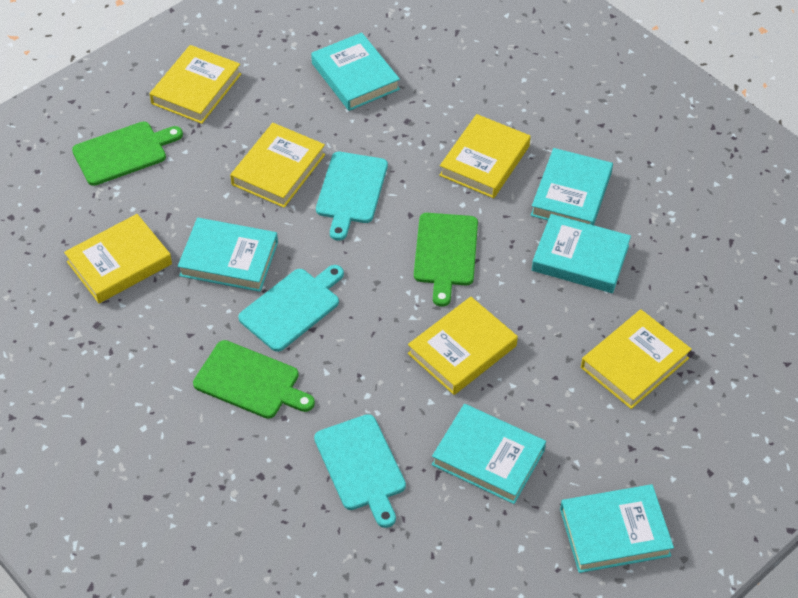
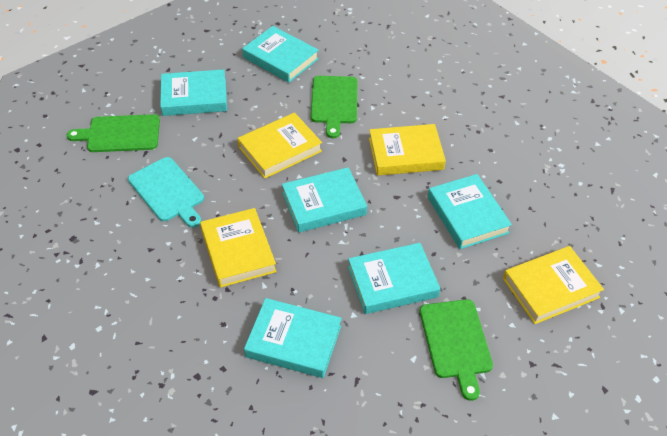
turquoise cutting board: 3 -> 1
yellow book: 6 -> 4

